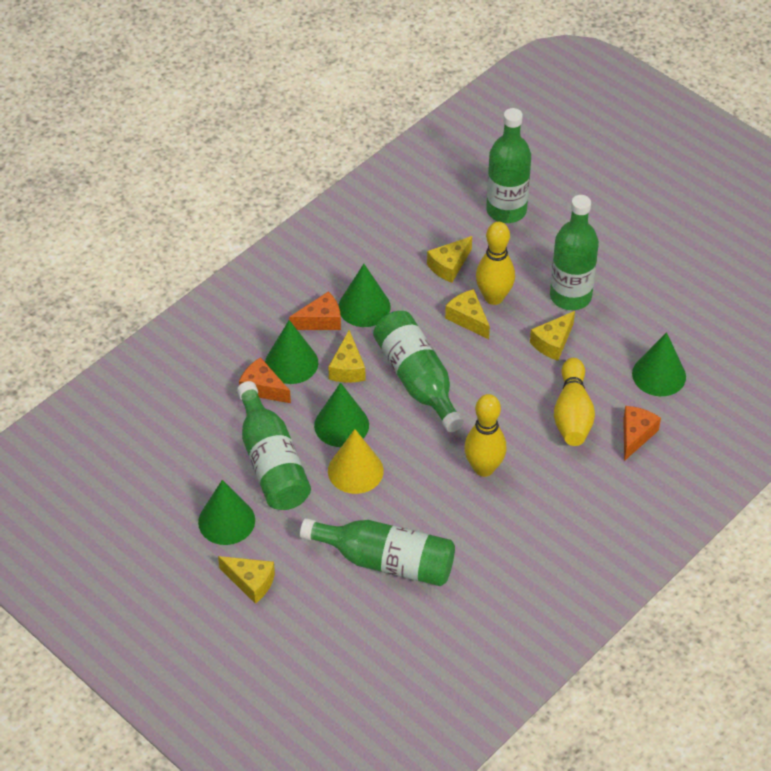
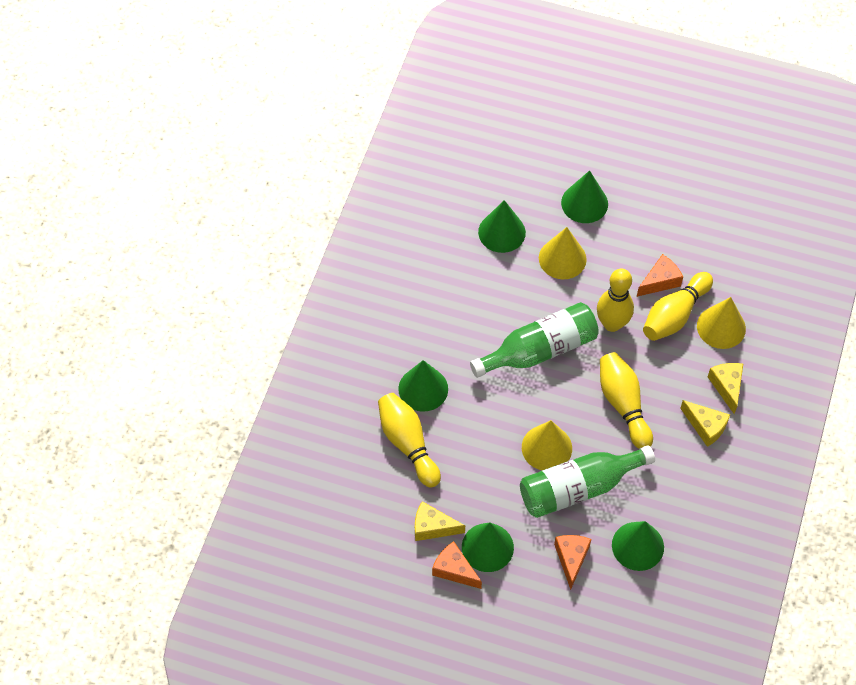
green bottle: 5 -> 2
yellow bowling pin: 3 -> 4
yellow cheese: 5 -> 3
yellow cone: 1 -> 3

